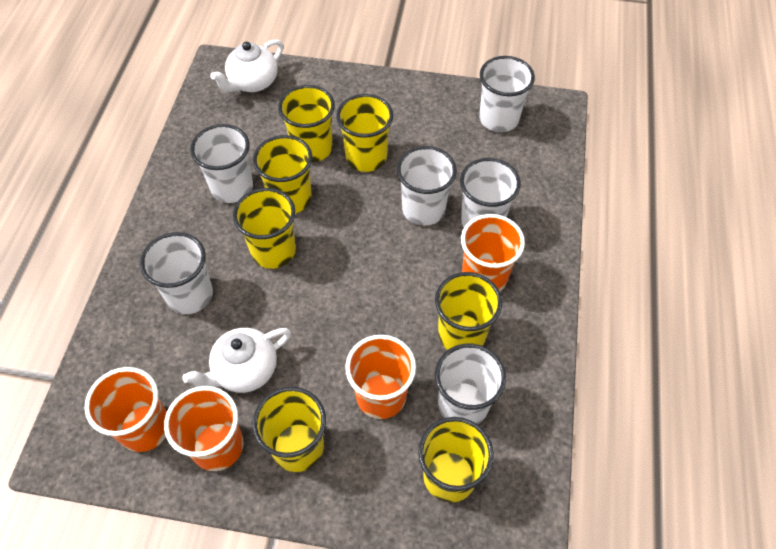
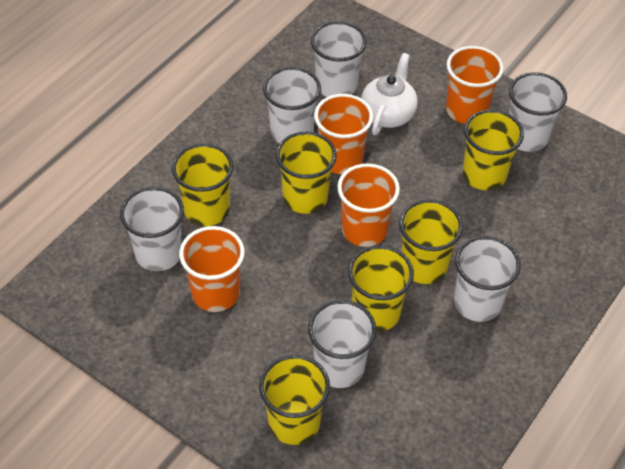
white teapot: 2 -> 1
yellow cup: 7 -> 6

